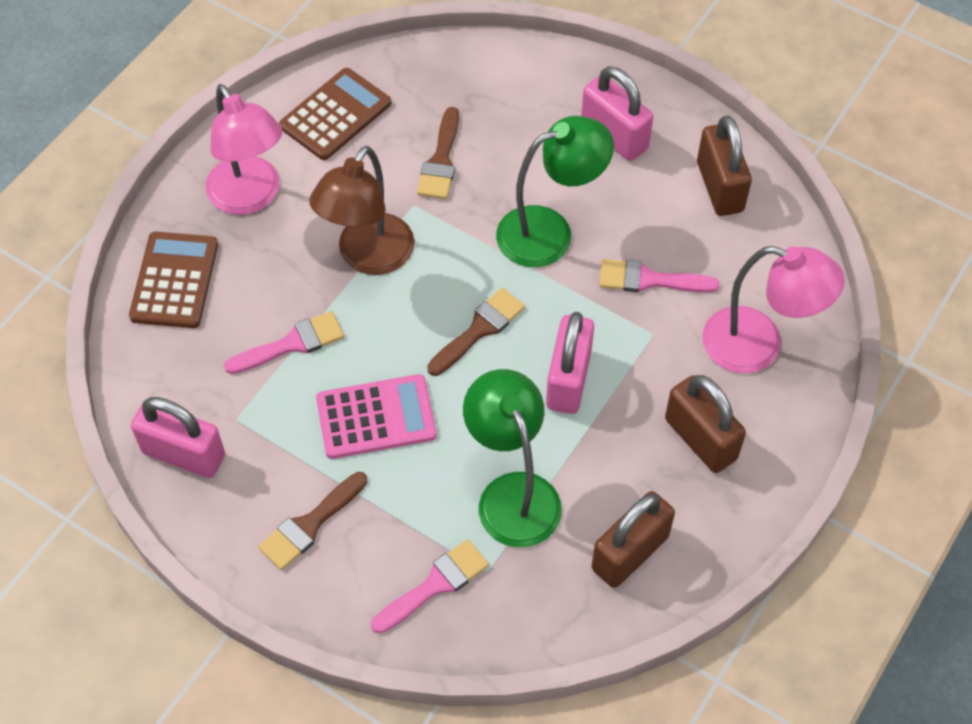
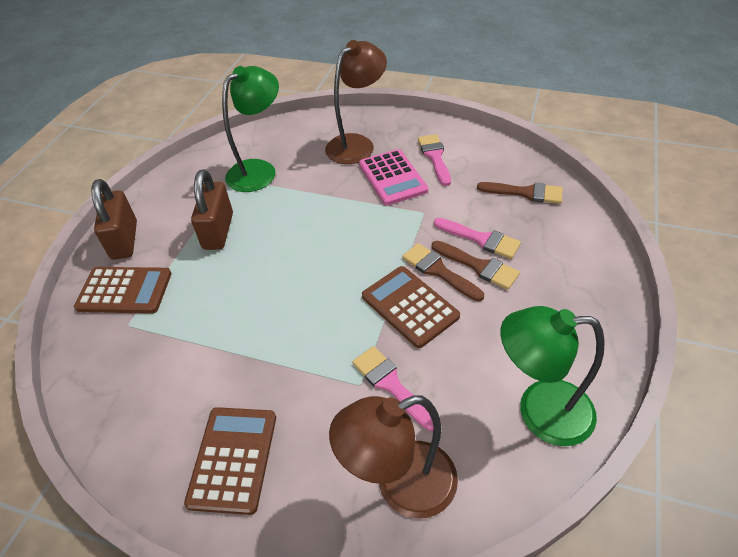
brown calculator: 2 -> 3
brown lamp: 1 -> 2
brown padlock: 3 -> 2
pink lamp: 2 -> 0
pink padlock: 3 -> 0

